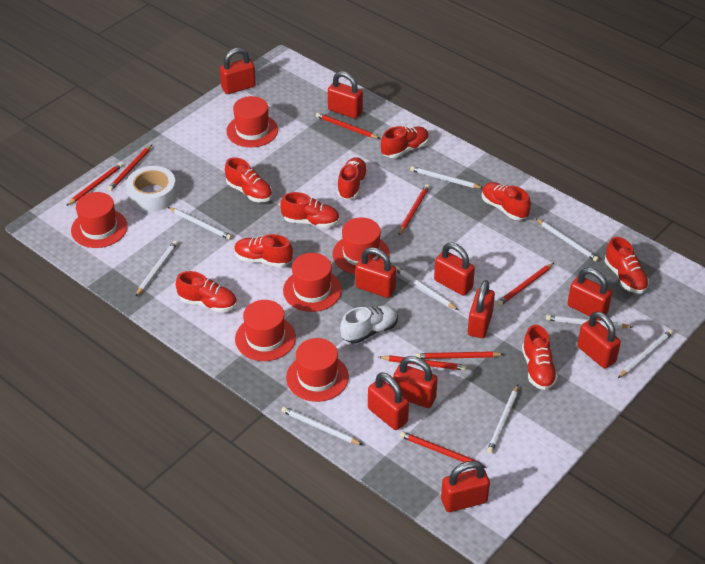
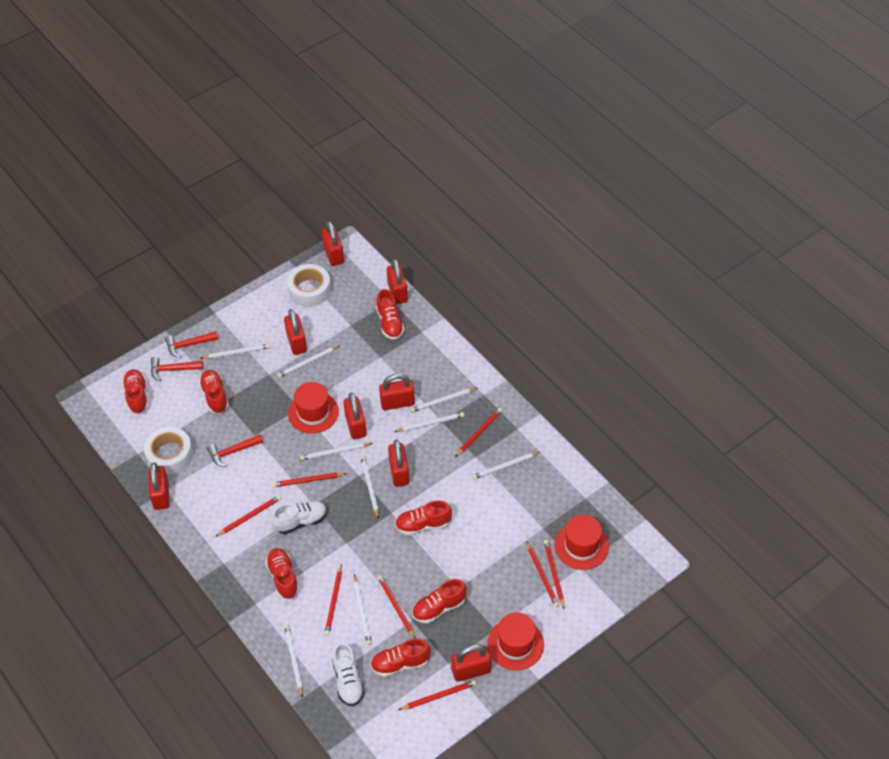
red hammer: 0 -> 3
red hat: 6 -> 3
red padlock: 10 -> 8
red shoe: 9 -> 7
white shoe: 1 -> 2
white tape: 1 -> 2

